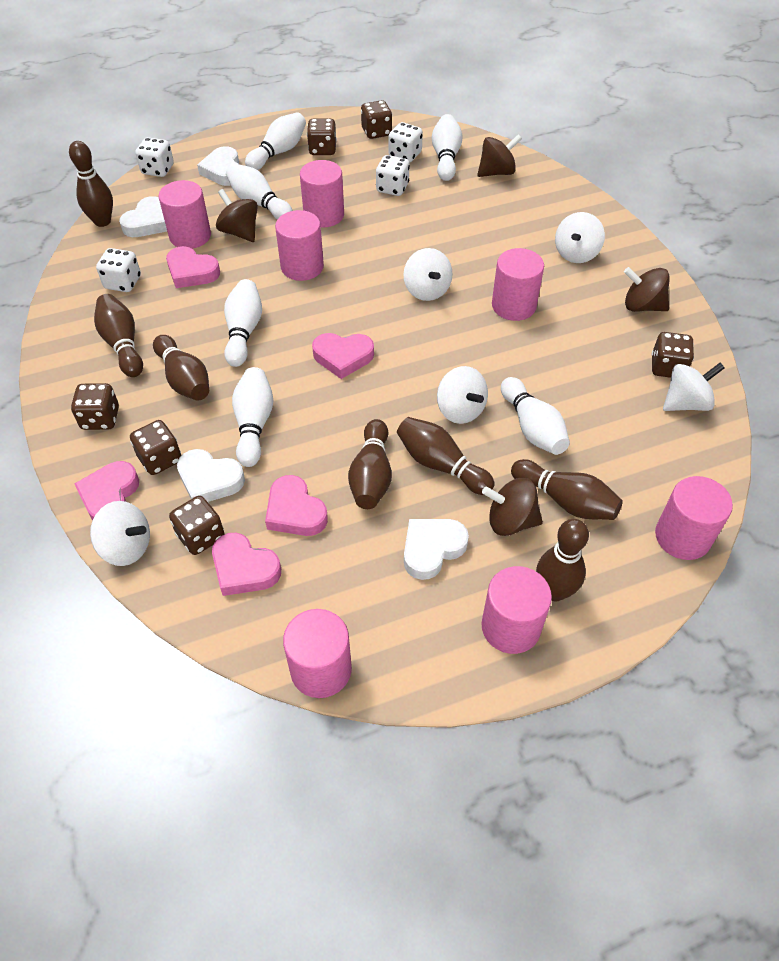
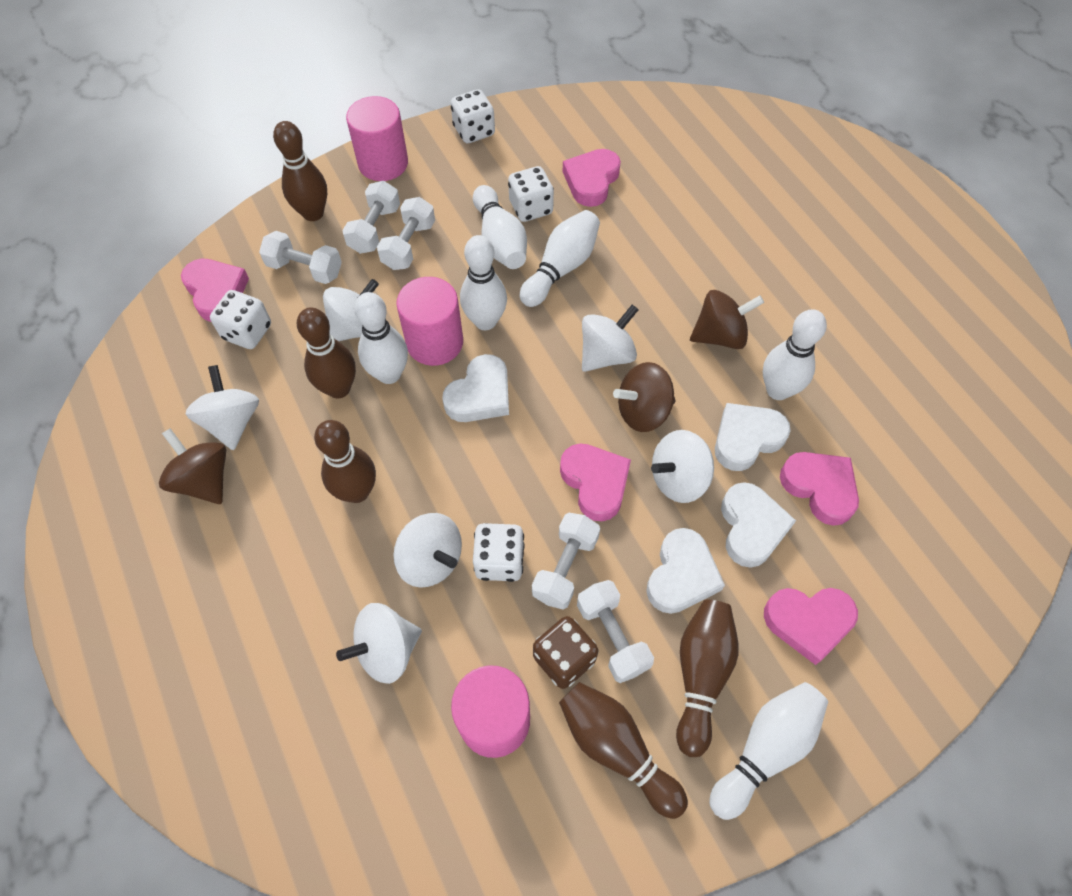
brown bowling pin: 7 -> 5
brown dice: 6 -> 1
brown spinning top: 4 -> 3
pink cylinder: 7 -> 3
white dumbbell: 0 -> 5
white spinning top: 5 -> 6

